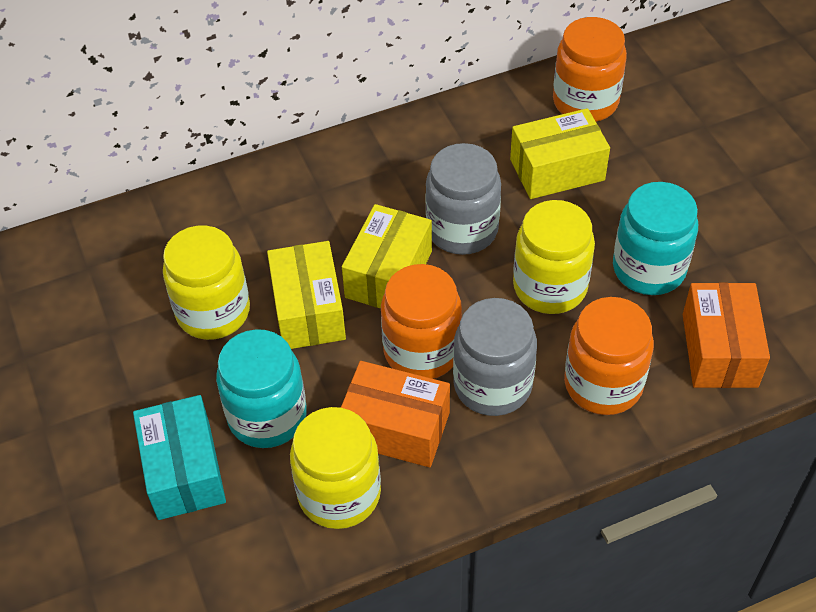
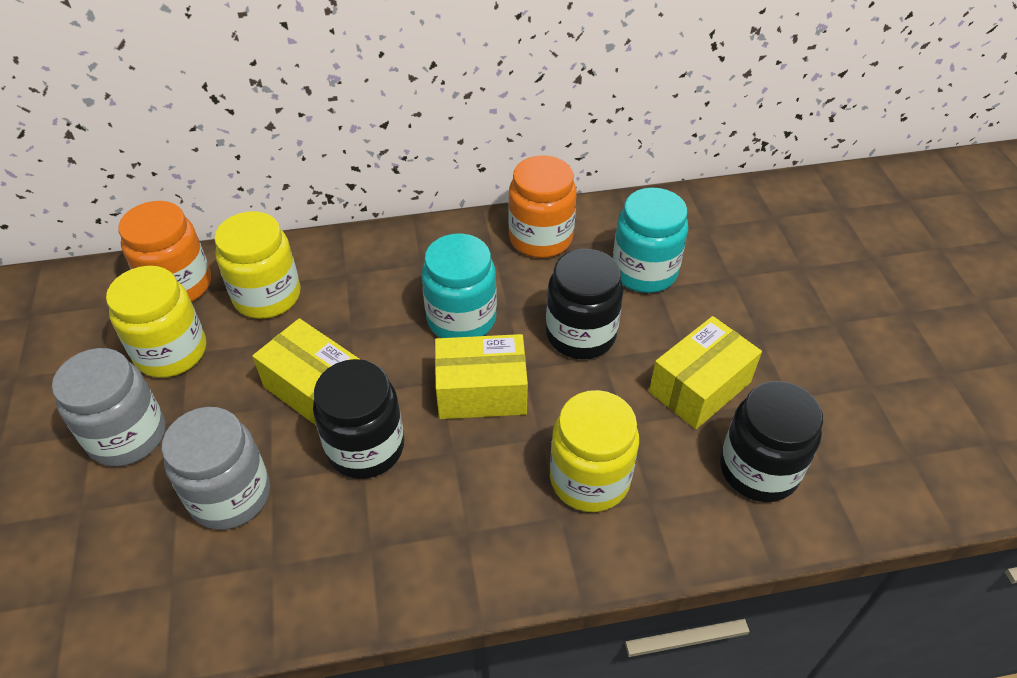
black jar: 0 -> 3
orange box: 2 -> 0
orange jar: 3 -> 2
turquoise box: 1 -> 0

